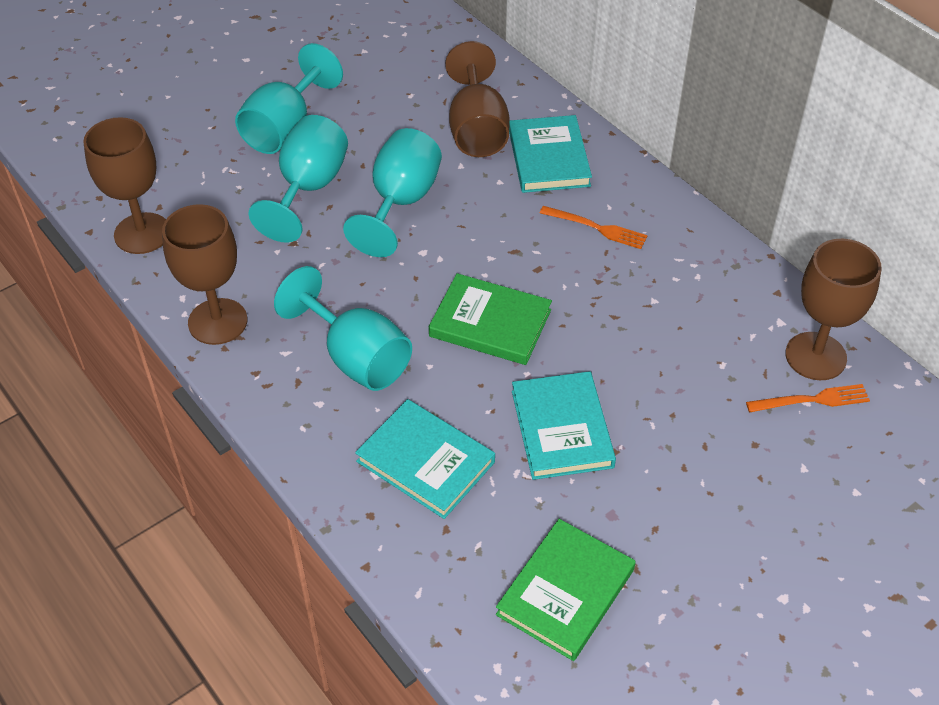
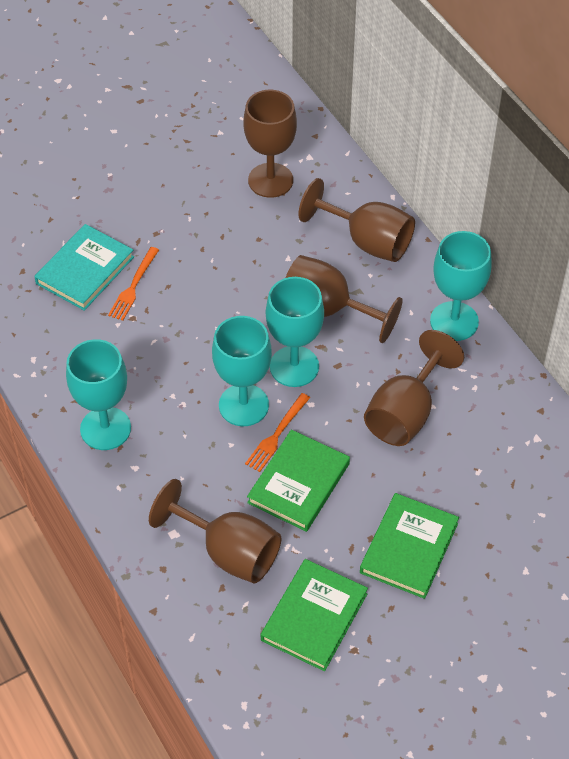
brown goblet: 4 -> 5
green book: 2 -> 3
turquoise book: 3 -> 1

